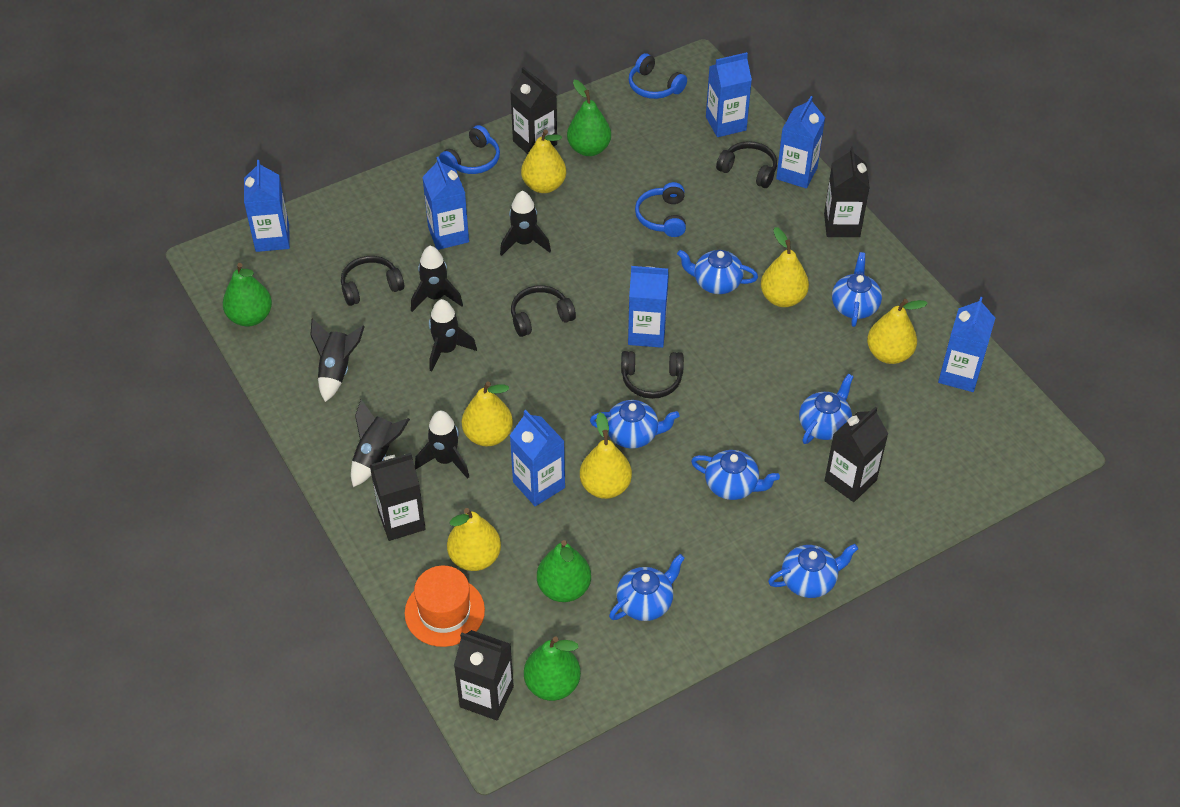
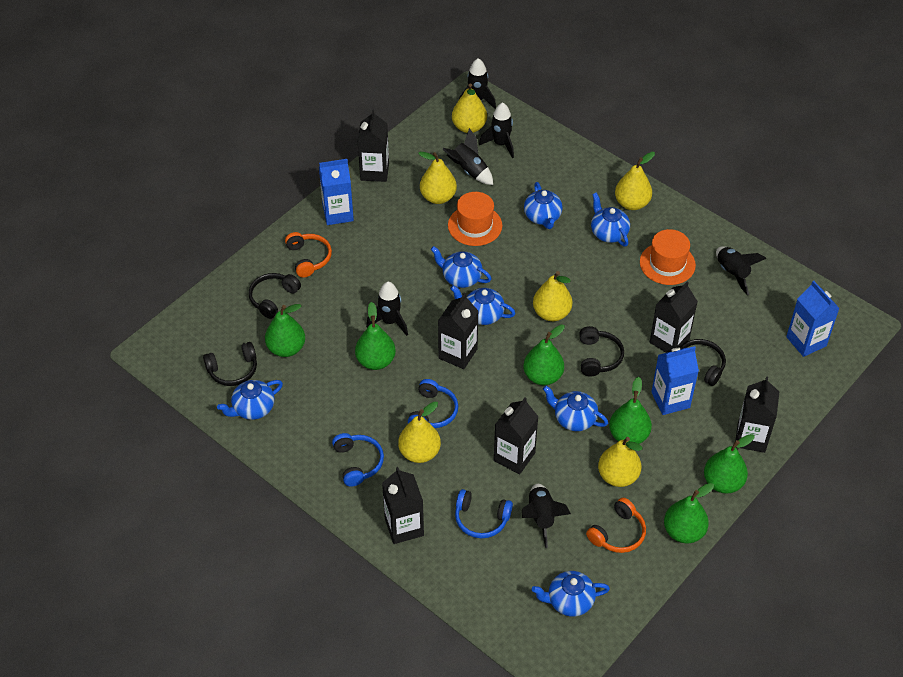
black carton: 5 -> 6
blue carton: 7 -> 3
green pear: 4 -> 6
orange hat: 1 -> 2
orange headphones: 0 -> 2

